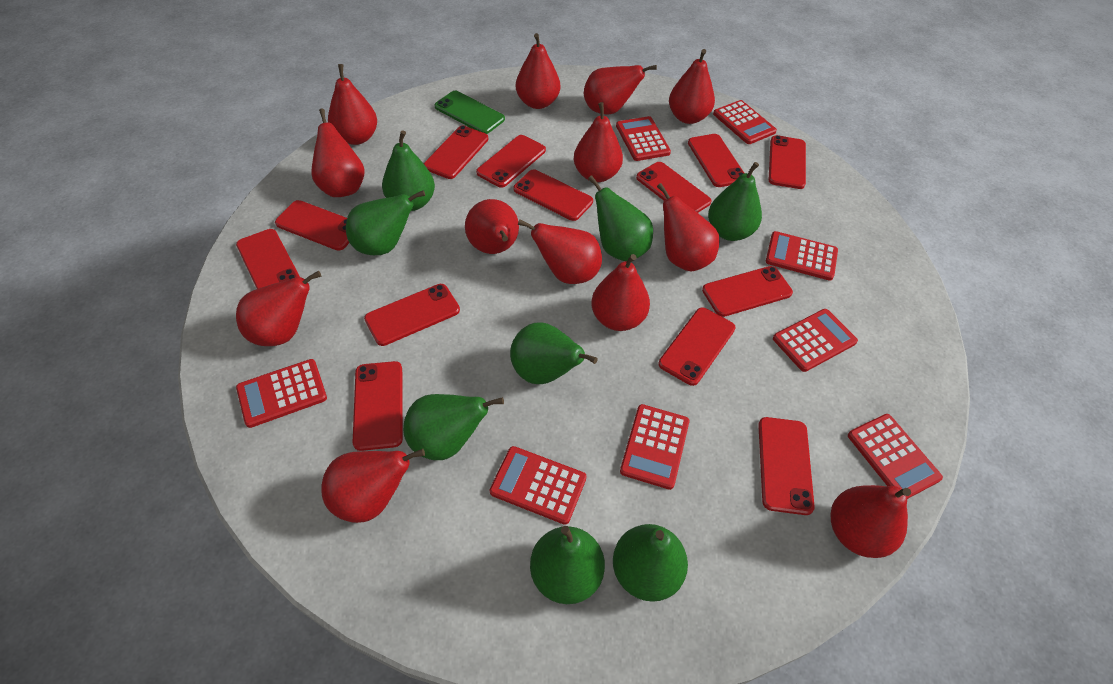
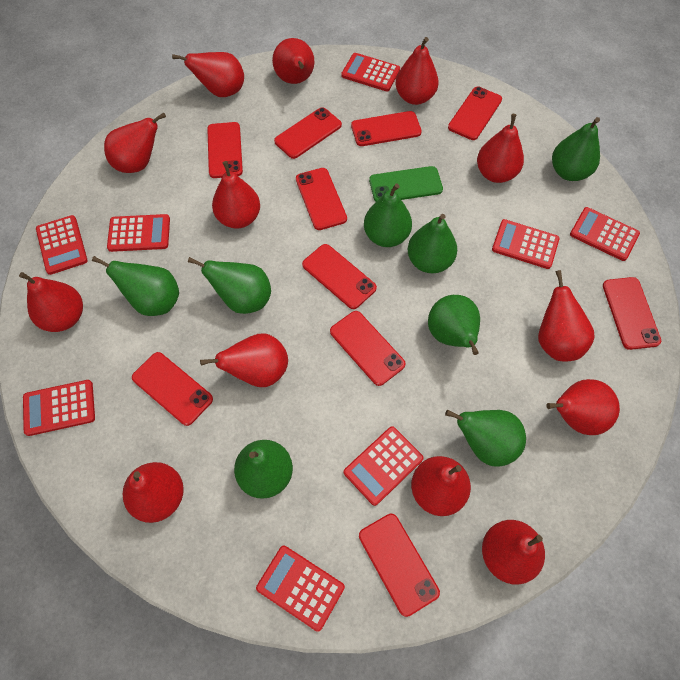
red phone: 13 -> 10

